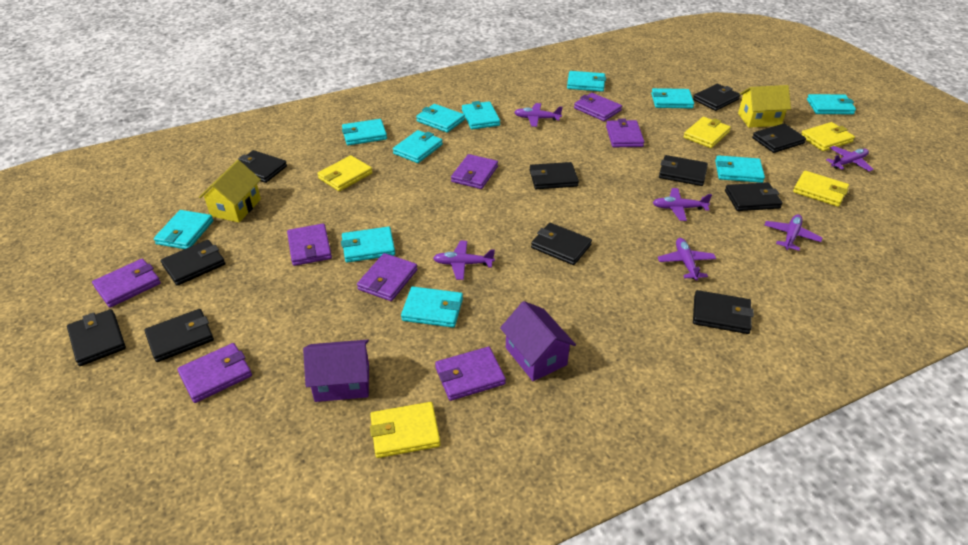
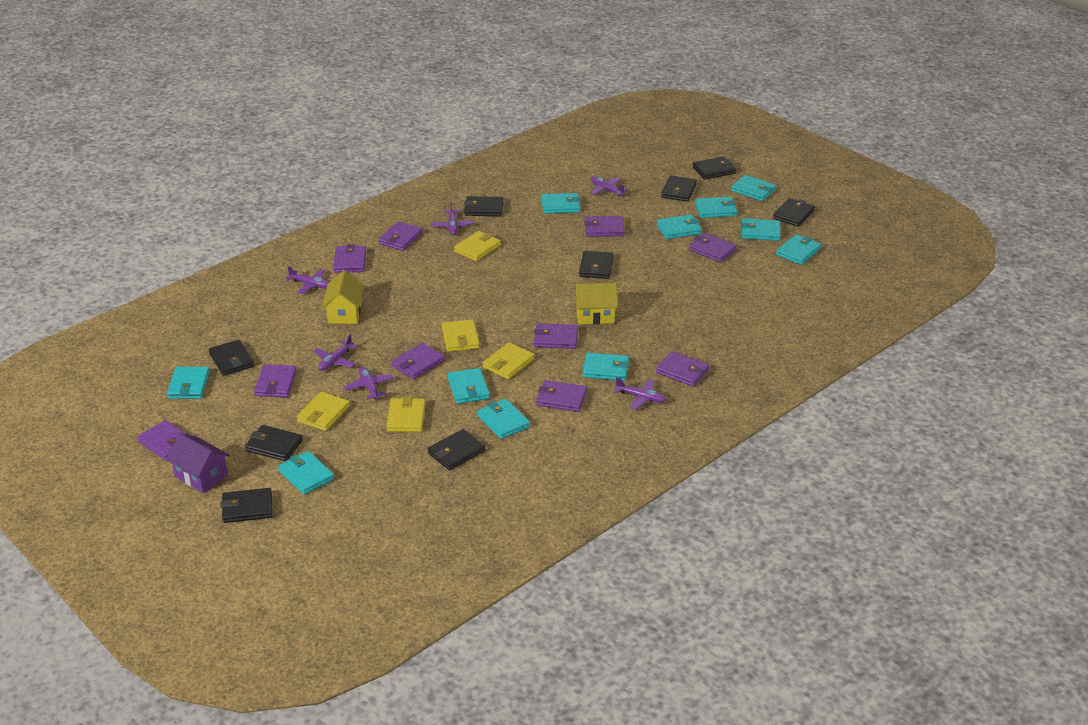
black wallet: 11 -> 9
purple house: 2 -> 1
purple wallet: 8 -> 10

